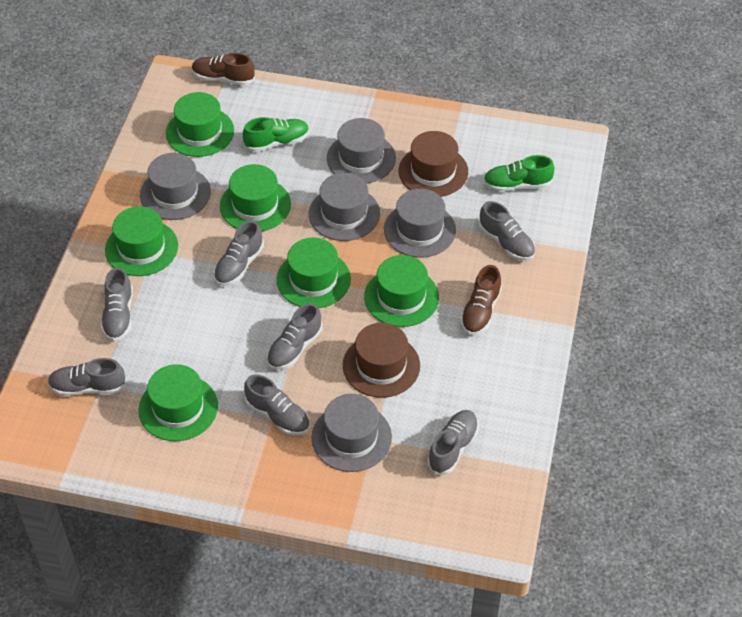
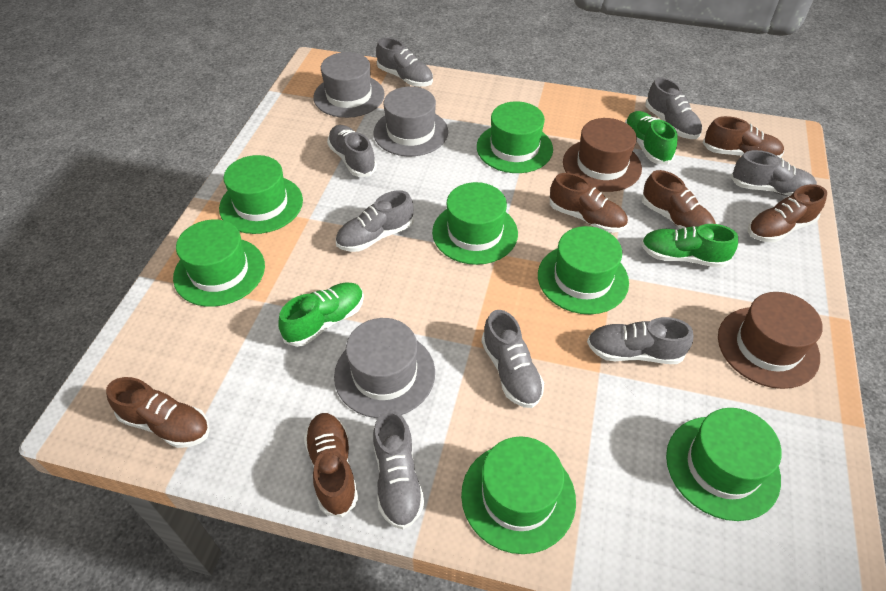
brown shoe: 2 -> 6
green hat: 6 -> 7
green shoe: 2 -> 3
grey hat: 5 -> 3
grey shoe: 7 -> 8

